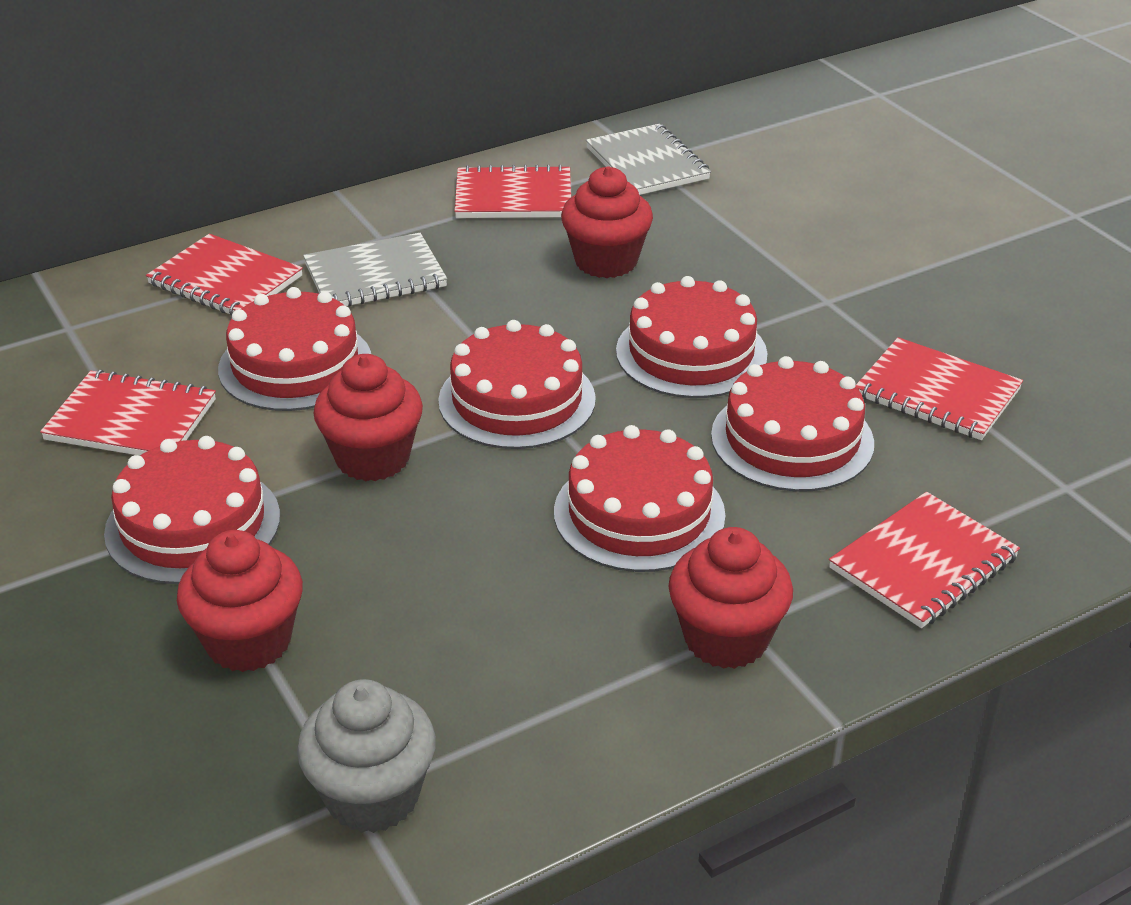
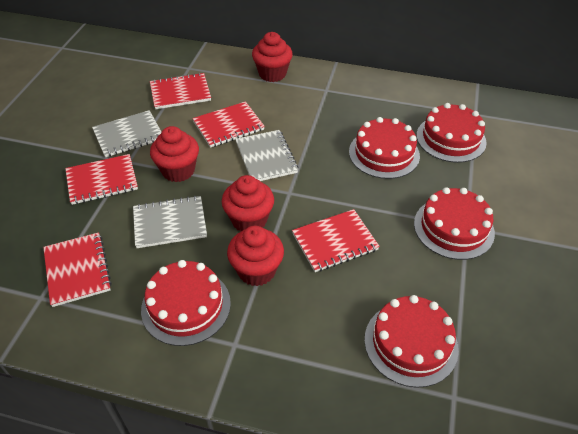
grey cupcake: 1 -> 0
grey notebook: 2 -> 3
red cake: 6 -> 5

